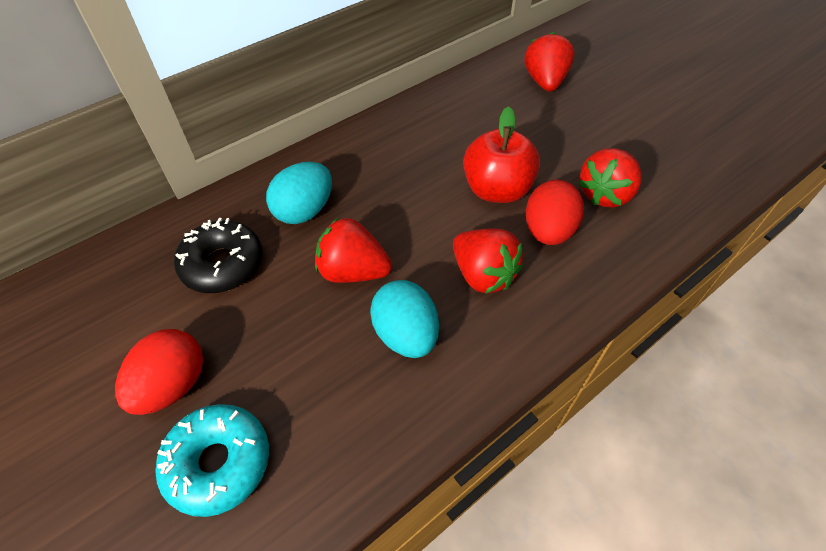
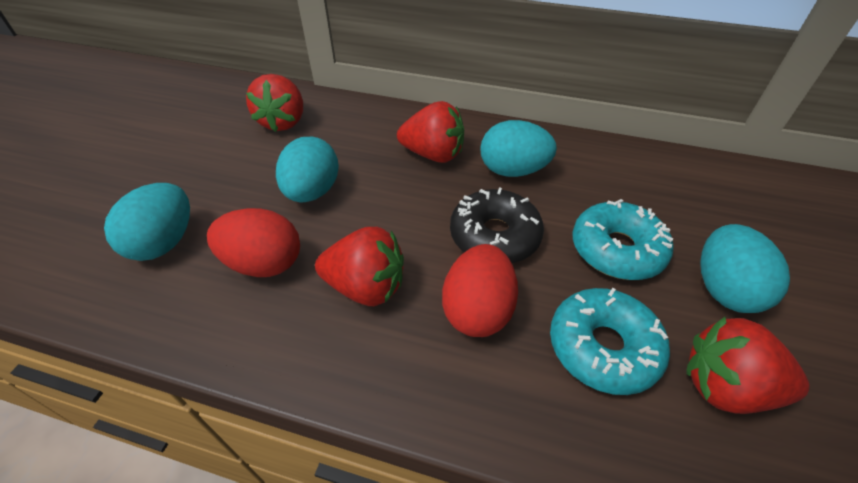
red apple: 1 -> 0
turquoise donut: 1 -> 2
turquoise egg: 2 -> 4

